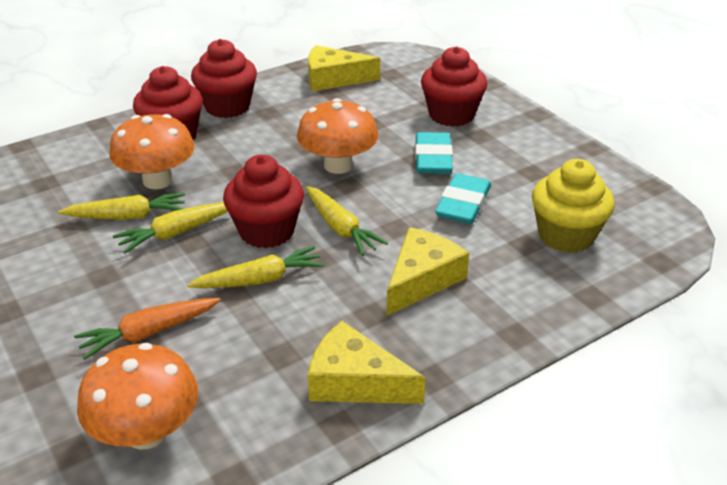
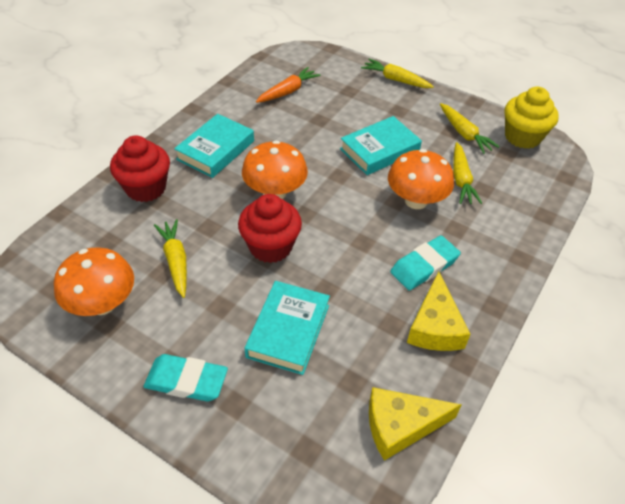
red cupcake: 4 -> 2
turquoise book: 0 -> 3
yellow cheese: 3 -> 2

